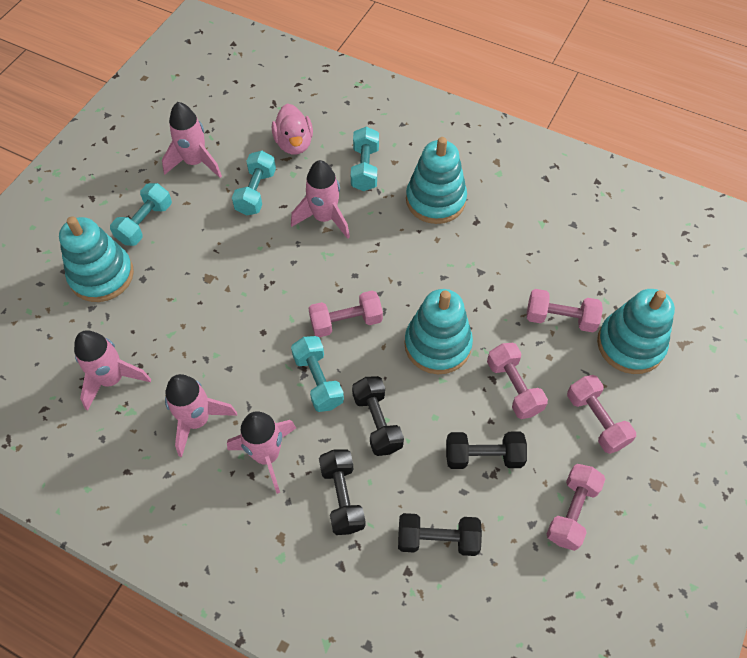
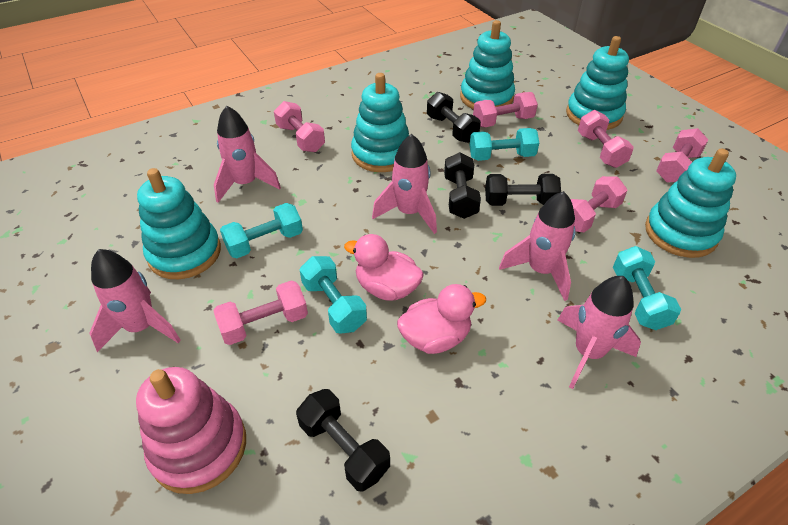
pink duck: 1 -> 2
pink dumbbell: 5 -> 6
pink stacking toy: 0 -> 1
turquoise stacking toy: 4 -> 5

